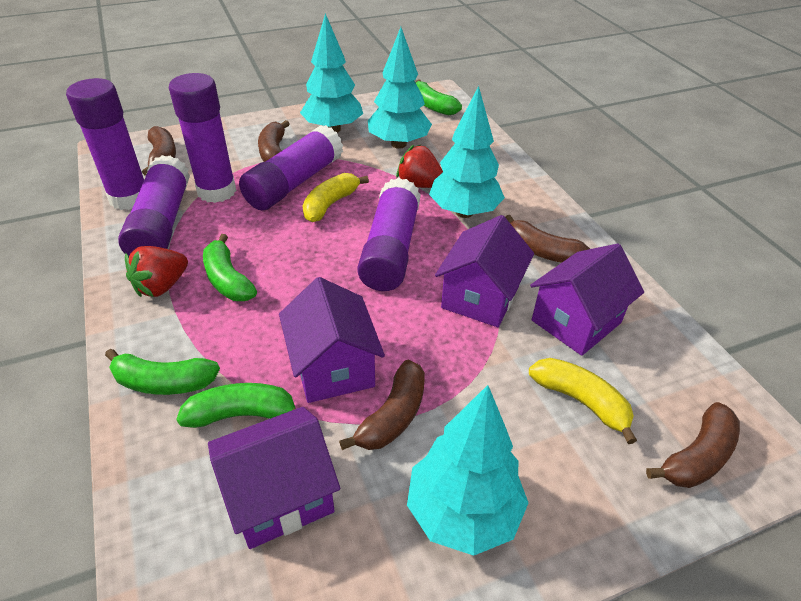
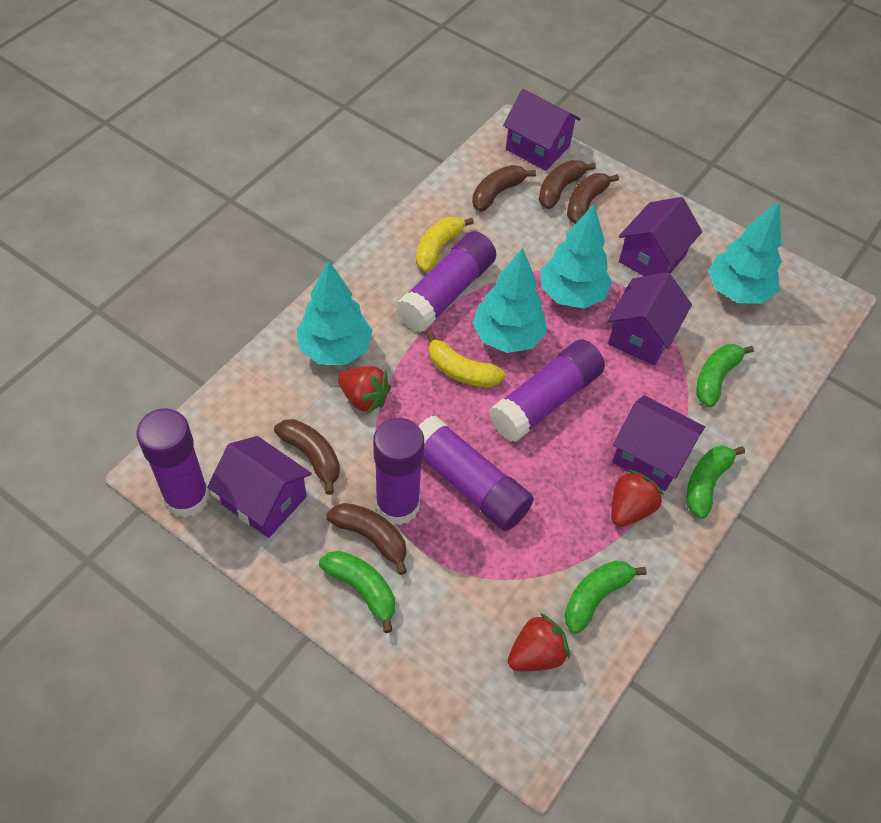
purple house: 4 -> 5
red strawberry: 2 -> 3

